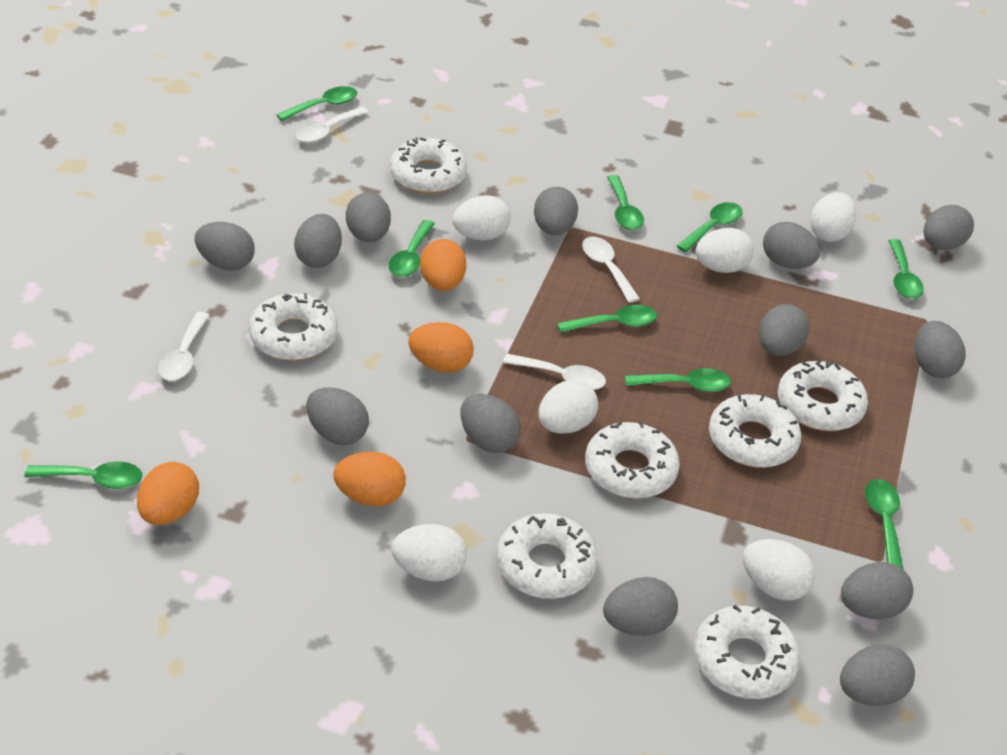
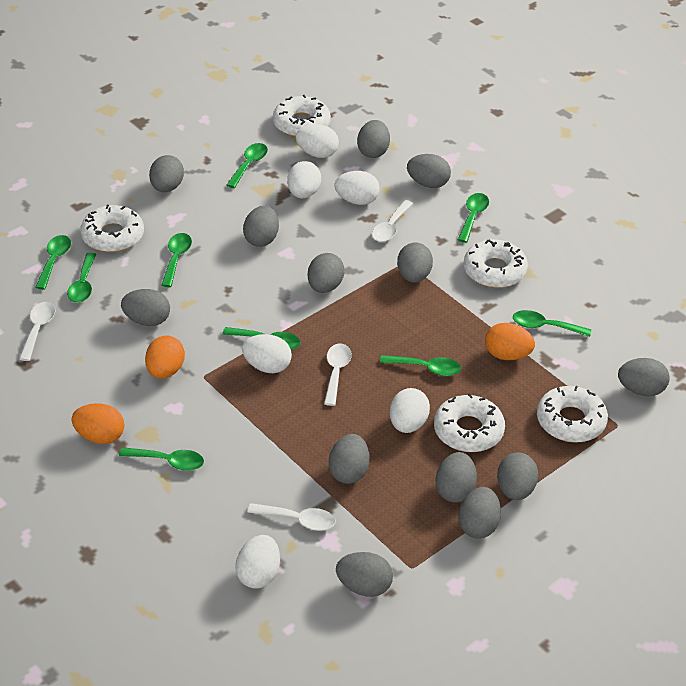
orange egg: 4 -> 3
white donut: 7 -> 5

